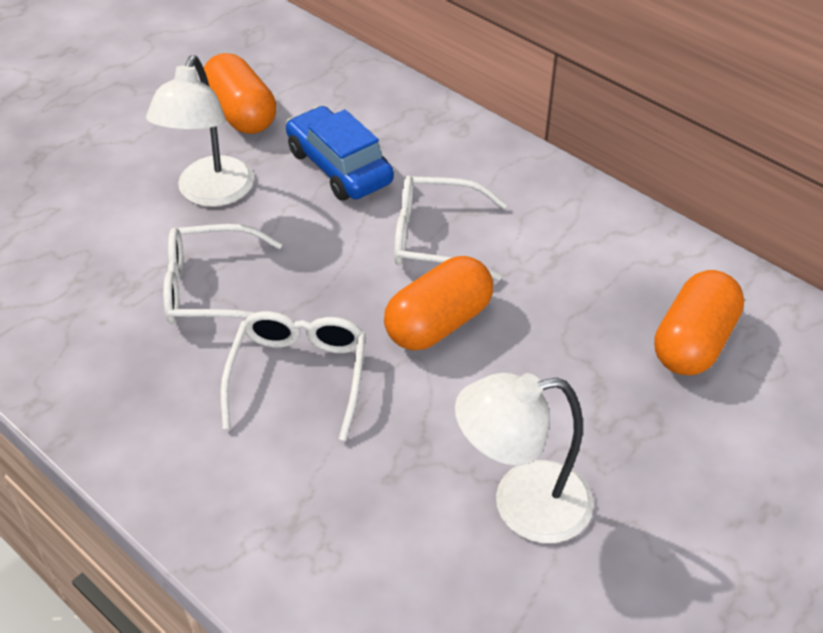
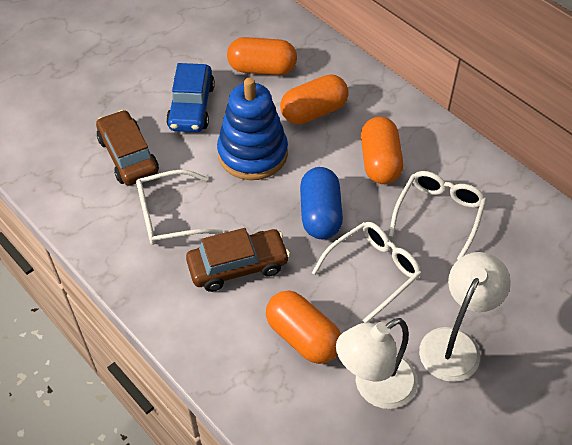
blue capsule: 0 -> 1
blue stacking toy: 0 -> 1
brown car: 0 -> 2
orange capsule: 3 -> 4

